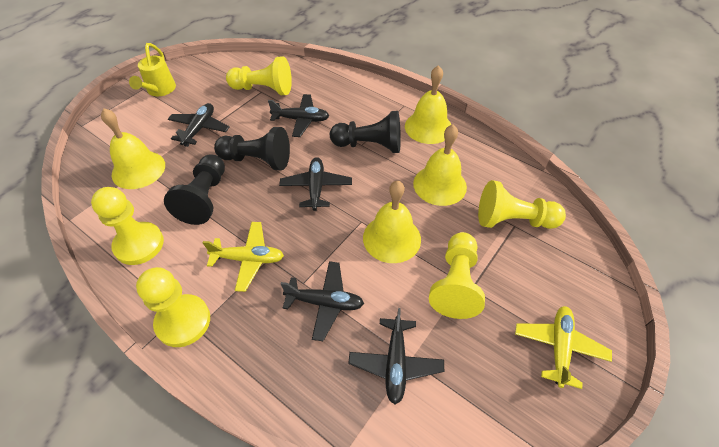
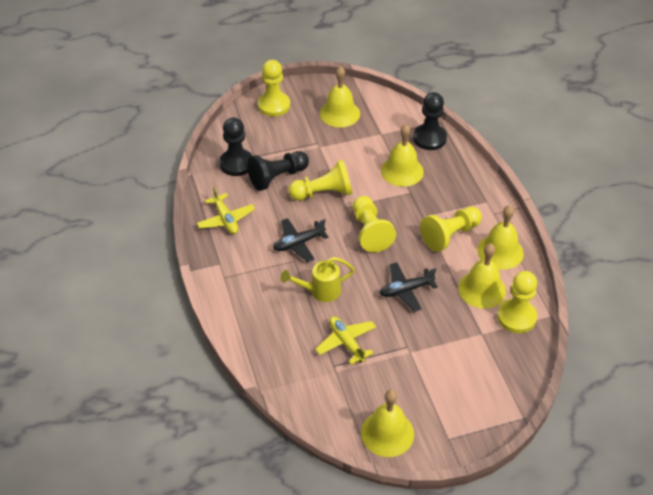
black plane: 5 -> 2
yellow bell: 4 -> 5

